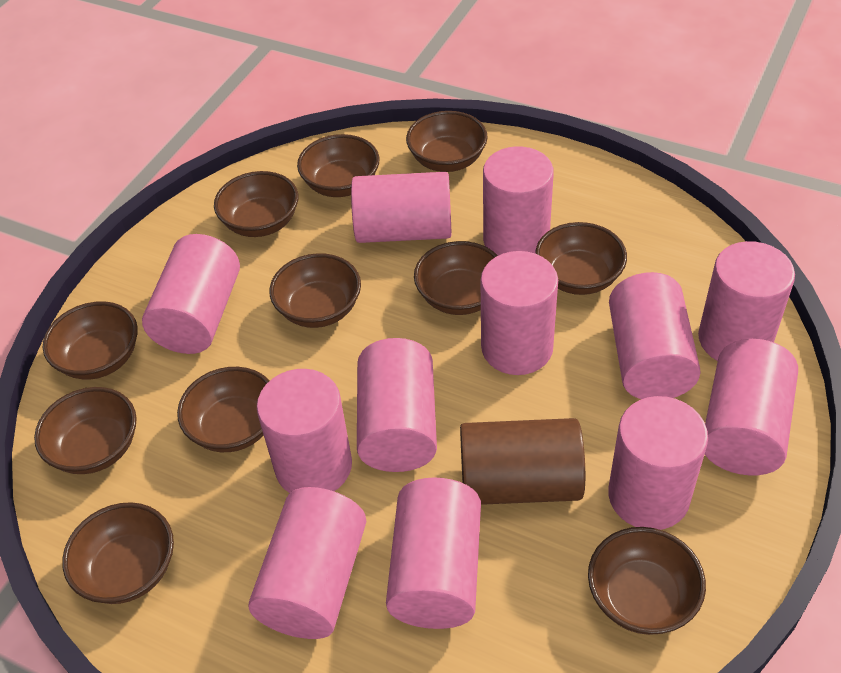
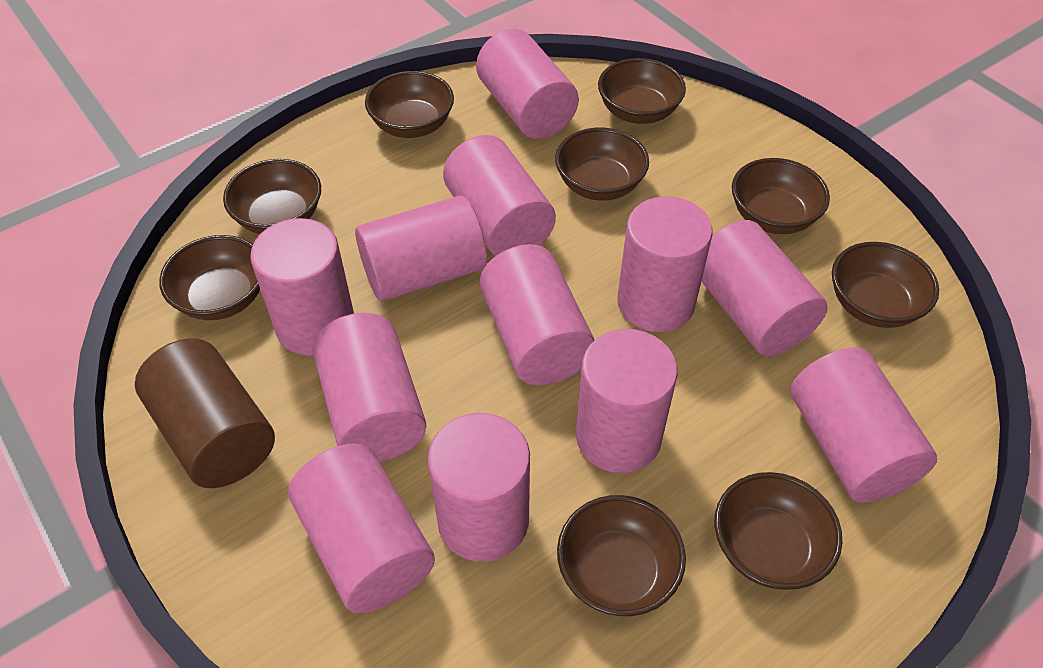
brown bowl: 11 -> 9

